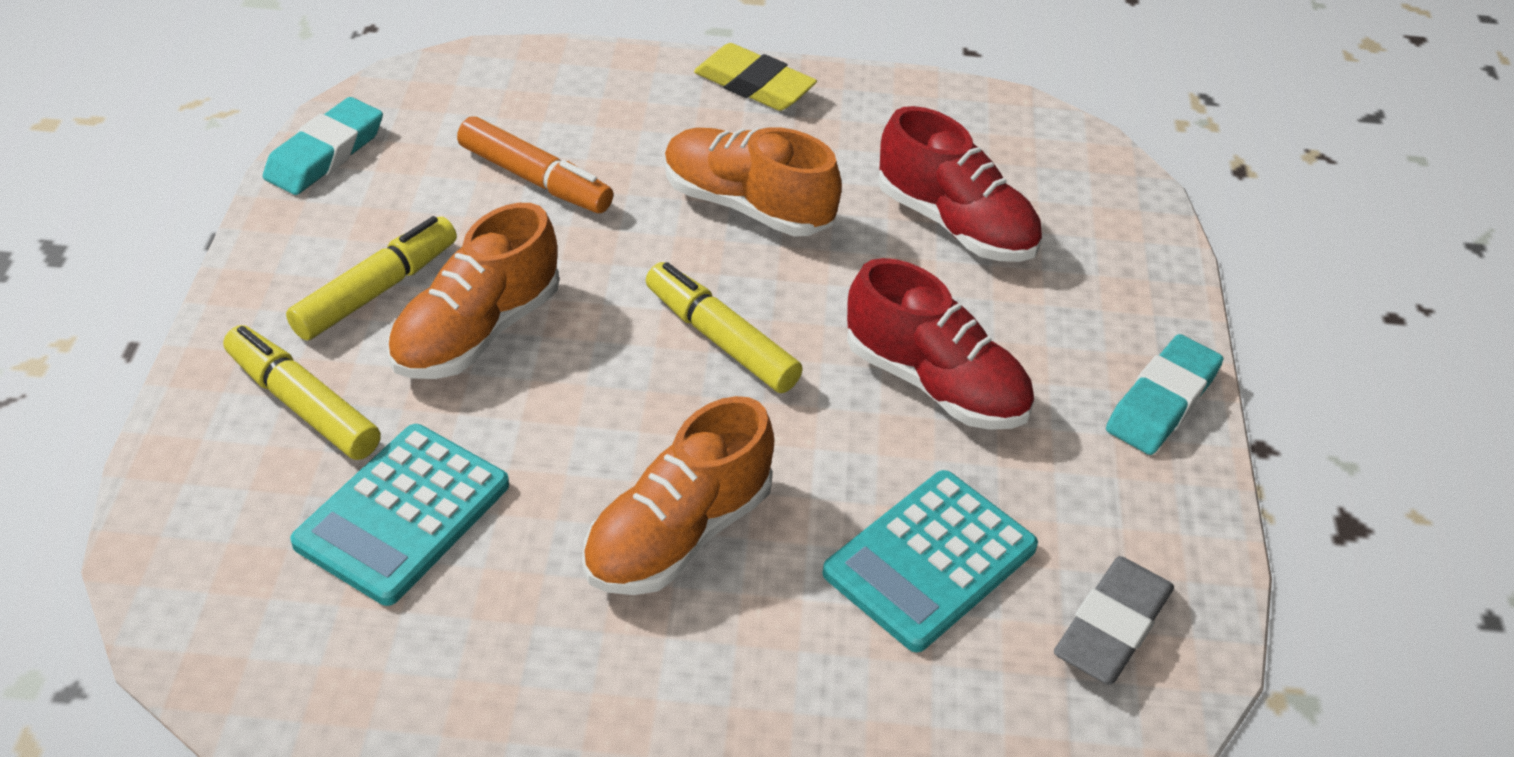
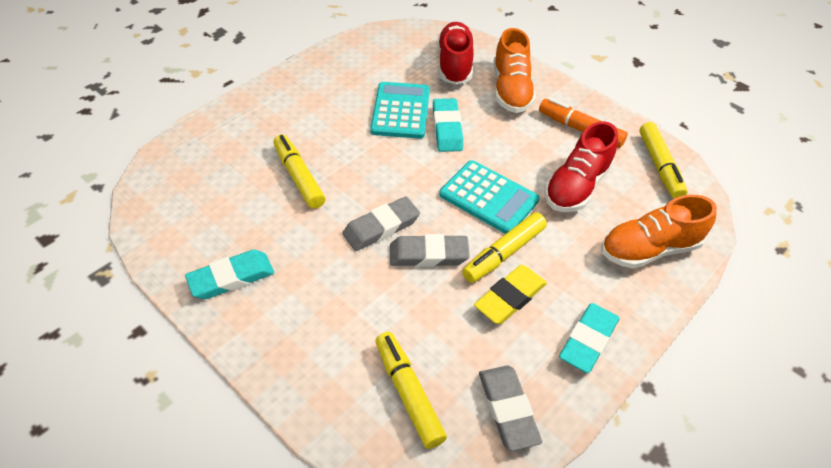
grey eraser: 1 -> 3
orange shoe: 3 -> 2
turquoise eraser: 2 -> 3
yellow marker: 3 -> 4

